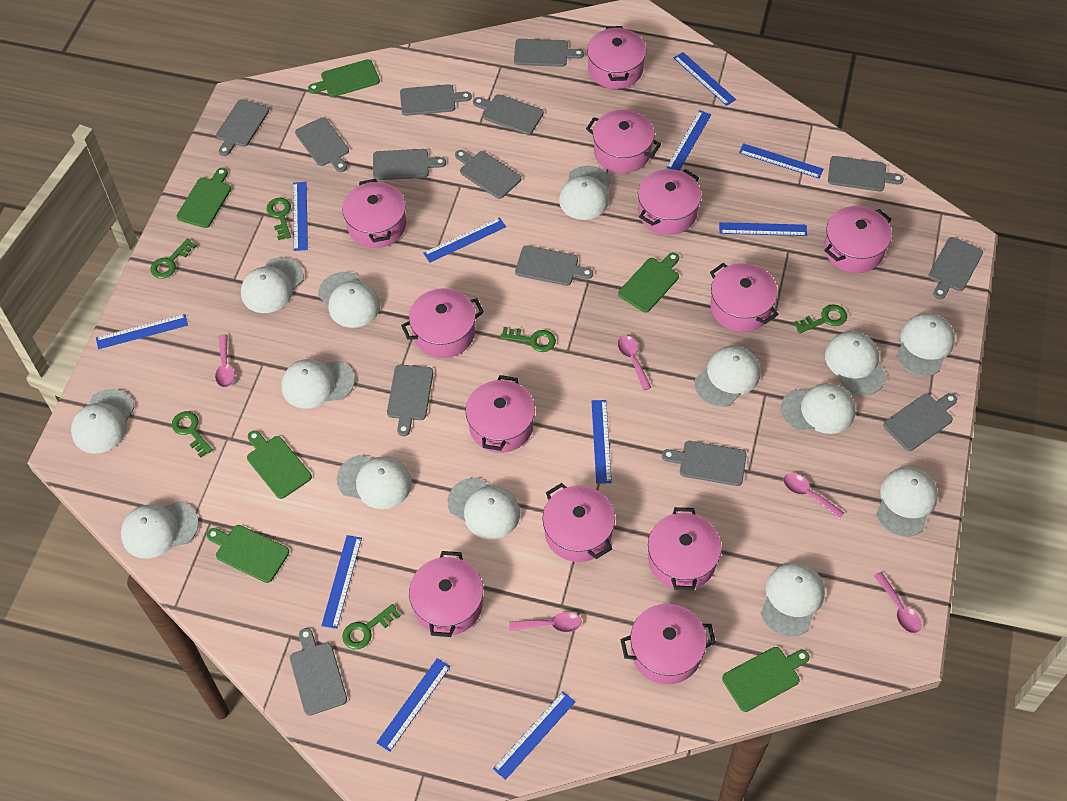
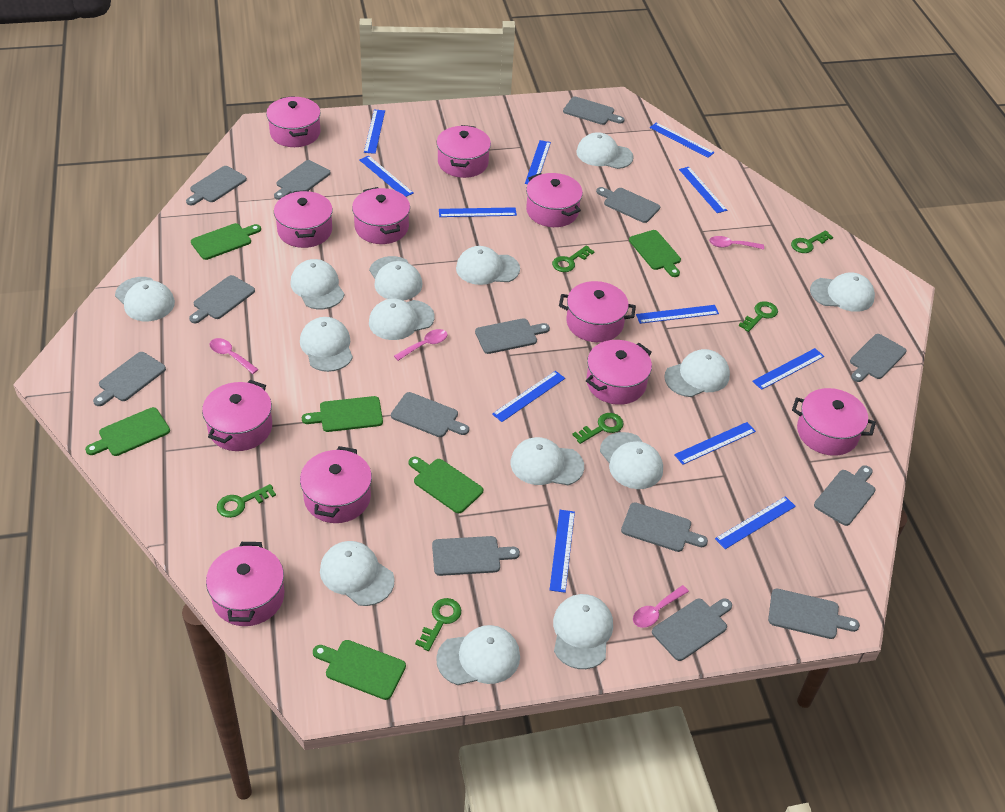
blue ruler: 11 -> 12
pink pot: 12 -> 11
pink spoon: 5 -> 4

